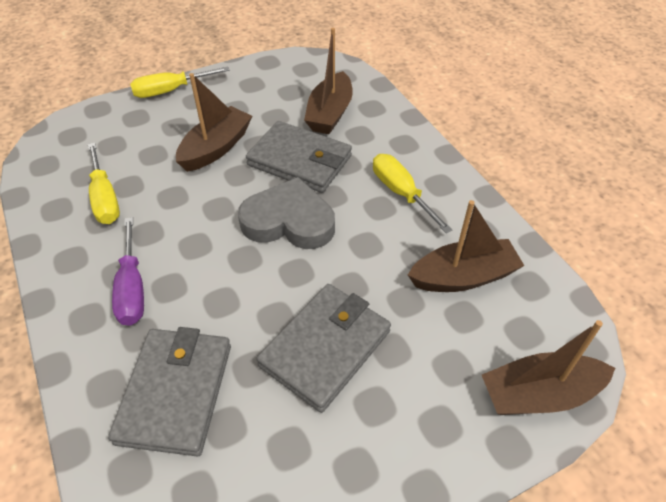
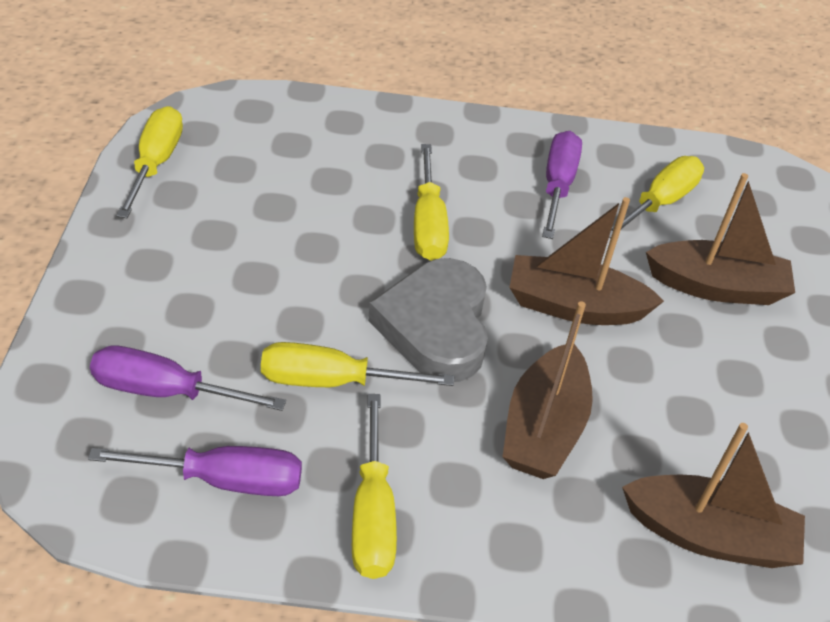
grey wallet: 3 -> 0
purple screwdriver: 1 -> 3
yellow screwdriver: 3 -> 5

